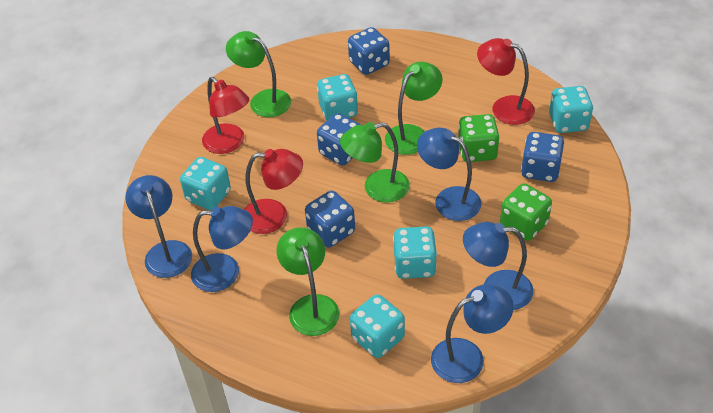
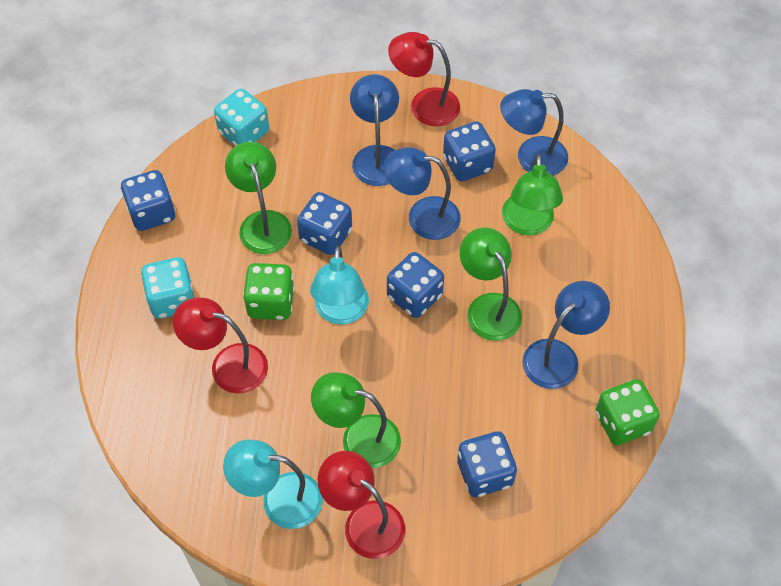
blue dice: 4 -> 5
blue lamp: 5 -> 4
turquoise dice: 5 -> 2
turquoise lamp: 0 -> 2

